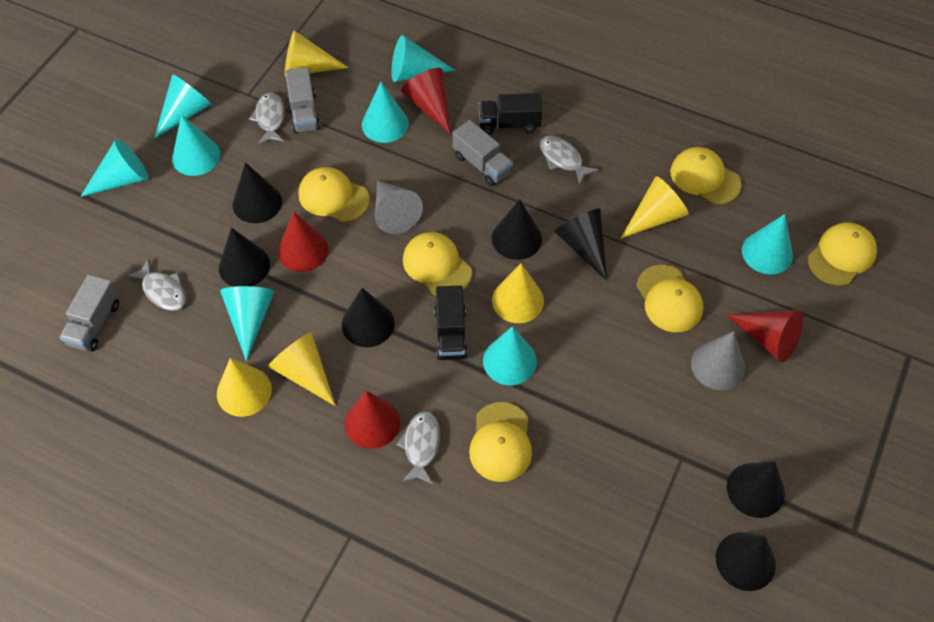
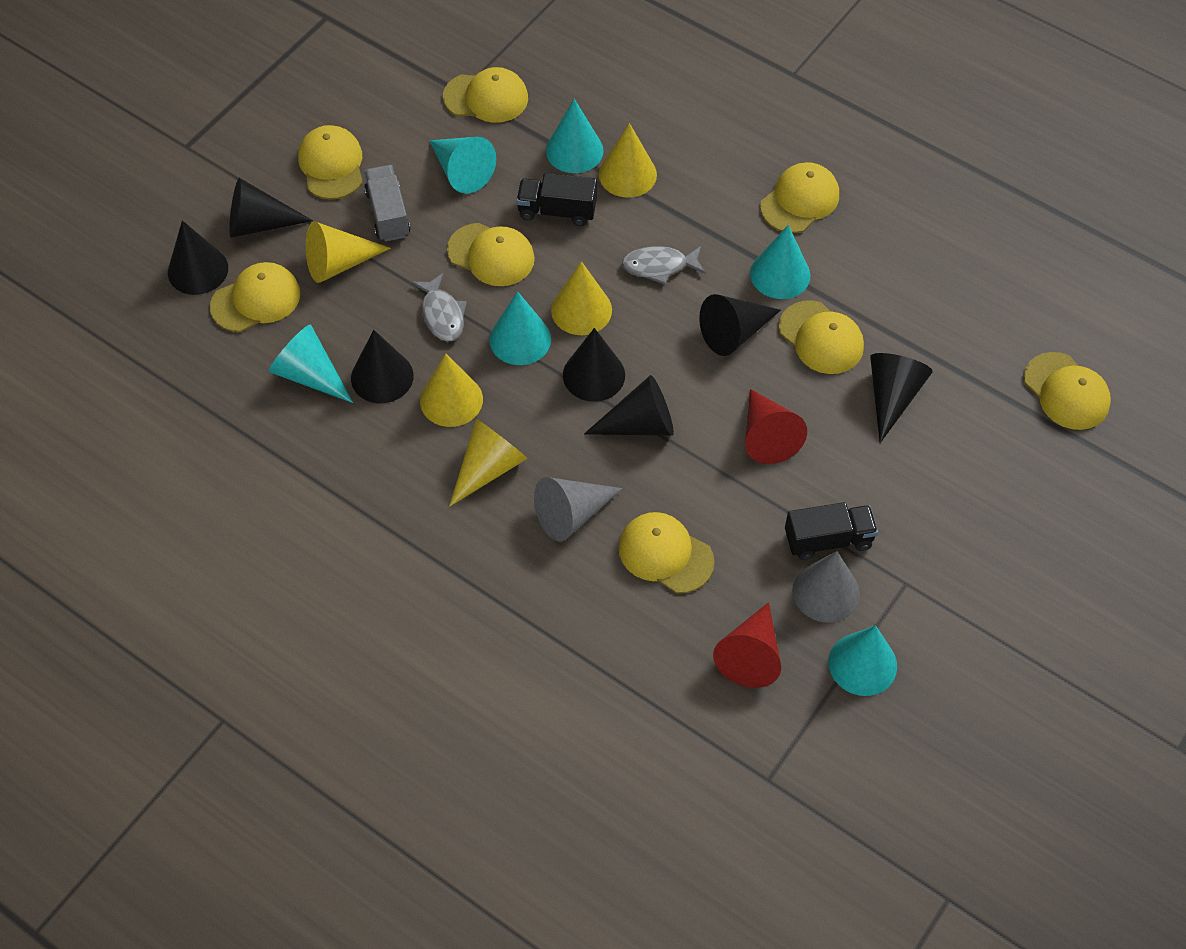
grey fish: 4 -> 2
grey truck: 3 -> 1
red cone: 4 -> 2
turquoise cone: 8 -> 6
yellow cap: 6 -> 8

